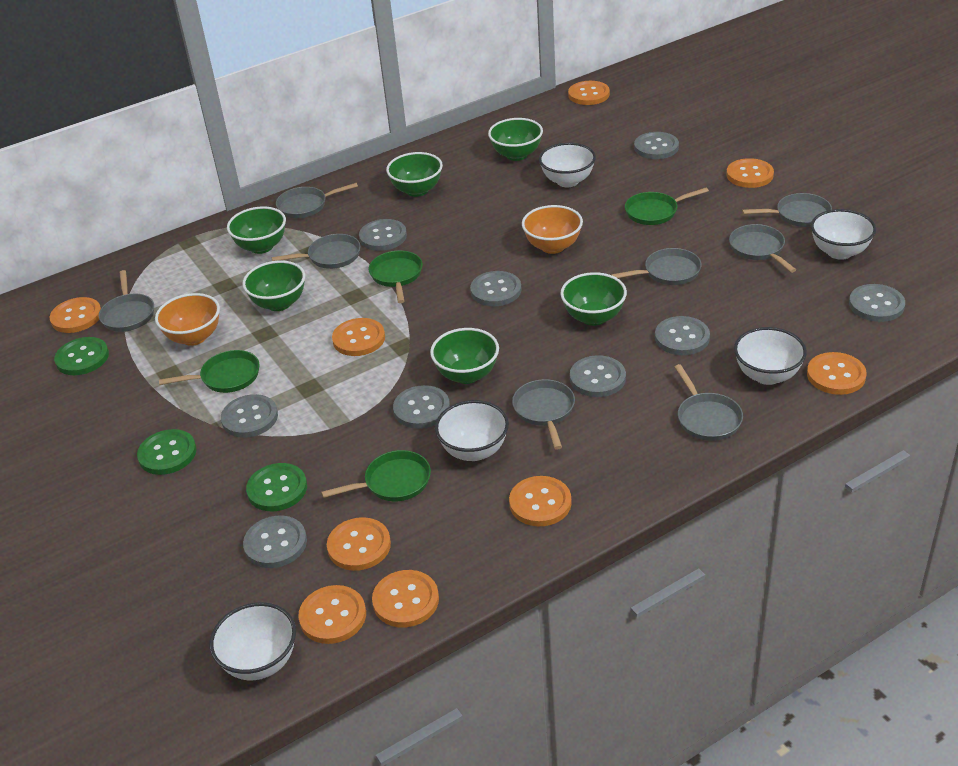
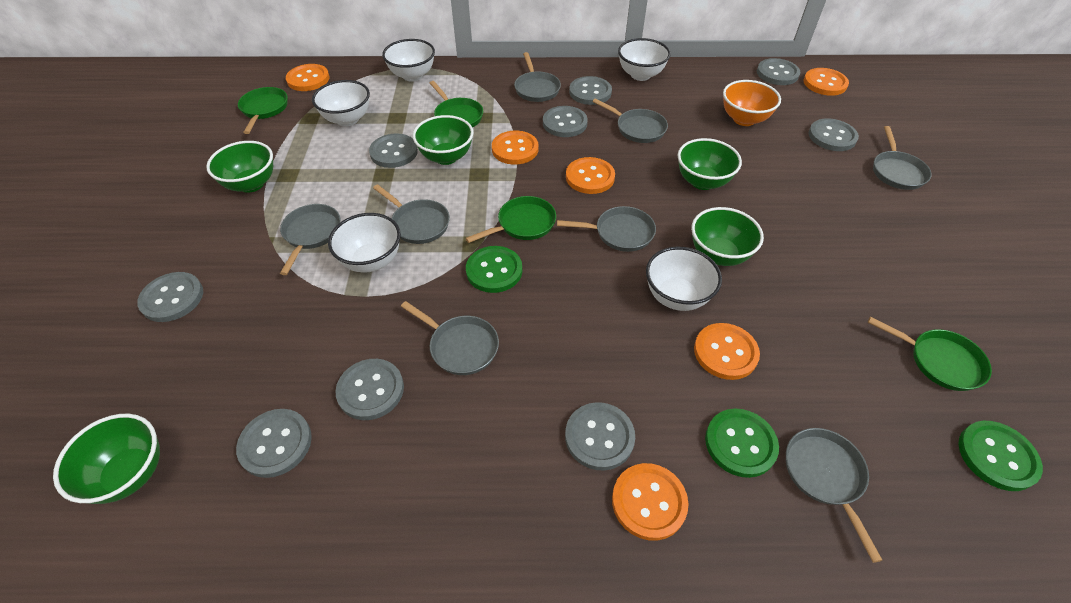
green bowl: 6 -> 5
orange bowl: 2 -> 1
orange button: 9 -> 6

